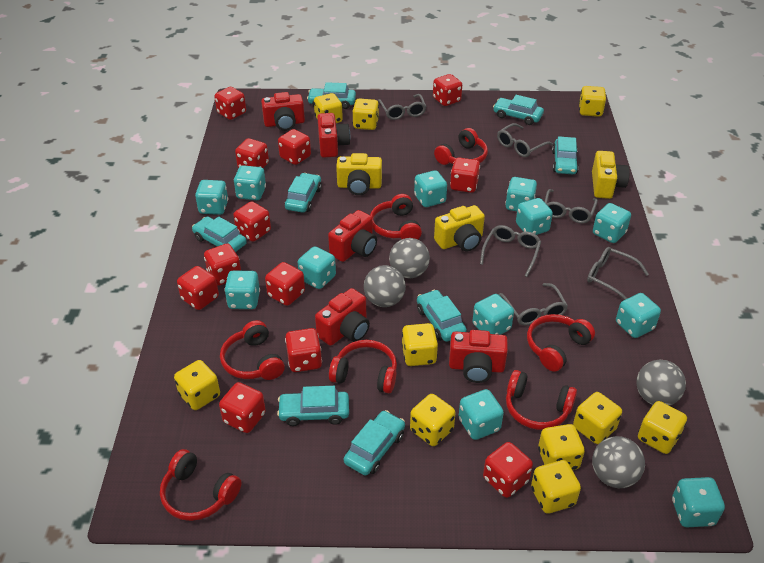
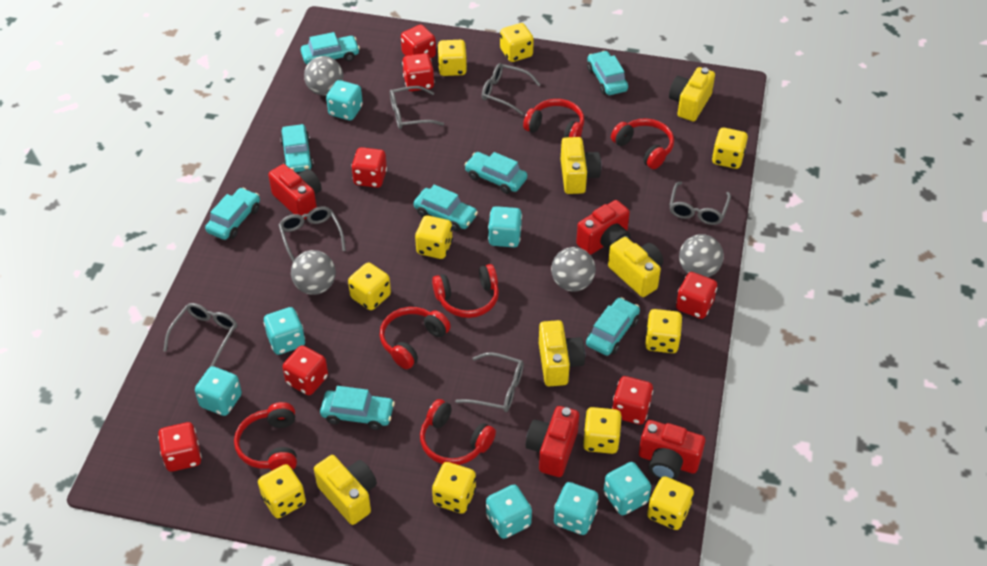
red camera: 5 -> 4
red dice: 12 -> 7
red headphones: 7 -> 6
turquoise dice: 12 -> 7
yellow camera: 3 -> 5

